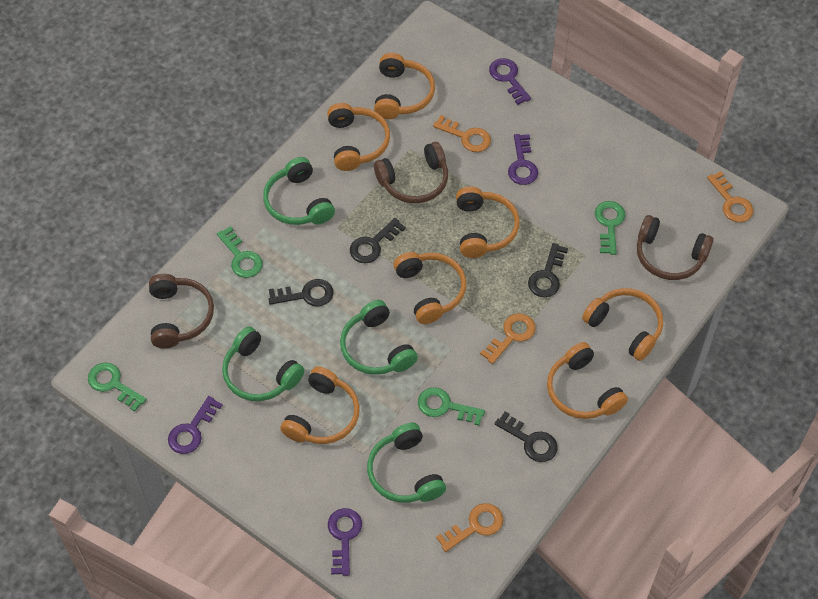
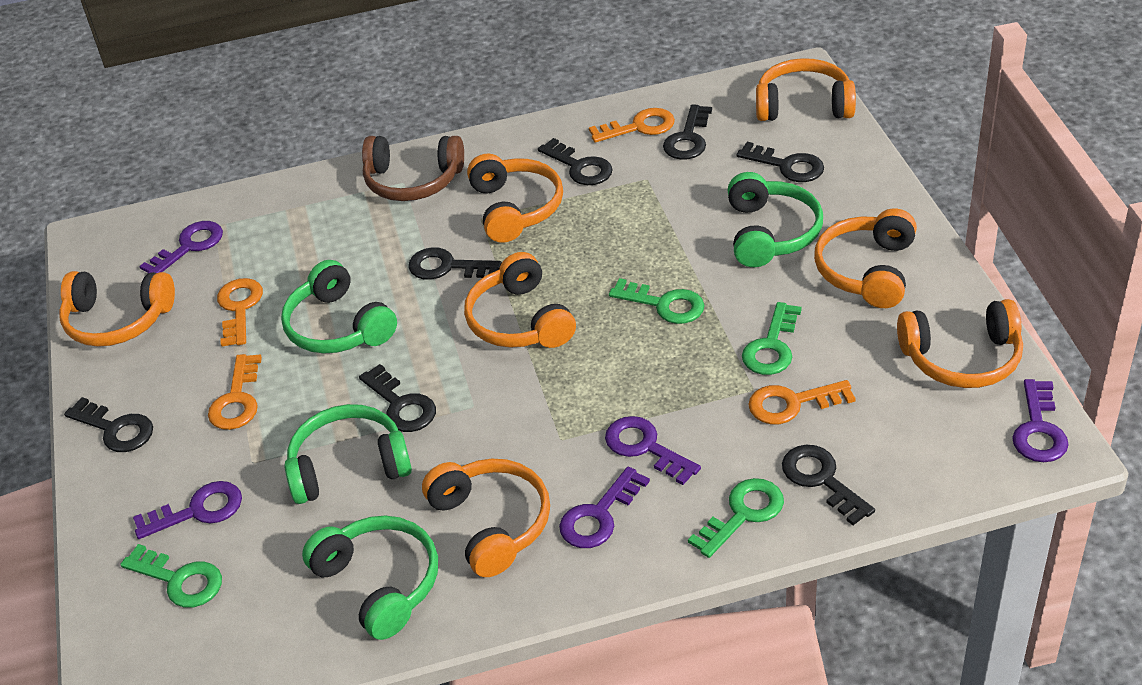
black key: 4 -> 7
brown headphones: 3 -> 1
purple key: 4 -> 5

